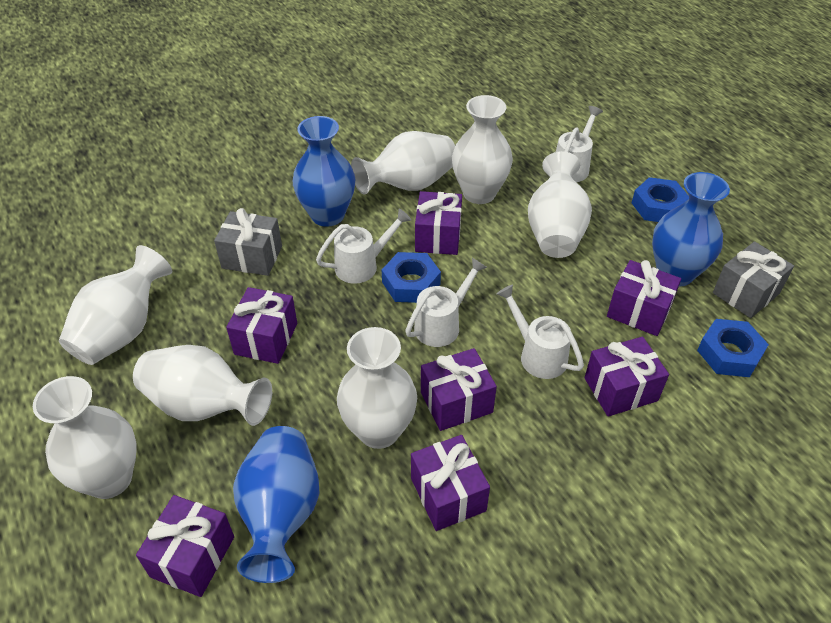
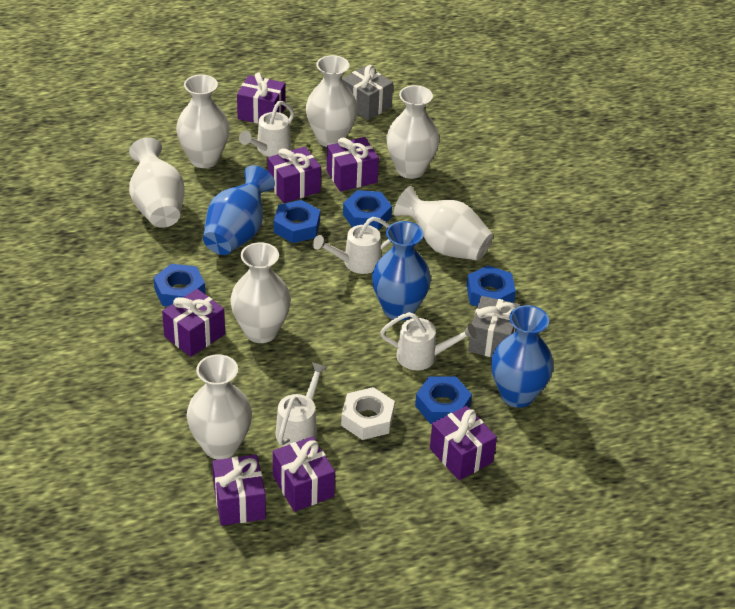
blue nut: 3 -> 5
white nut: 0 -> 1

